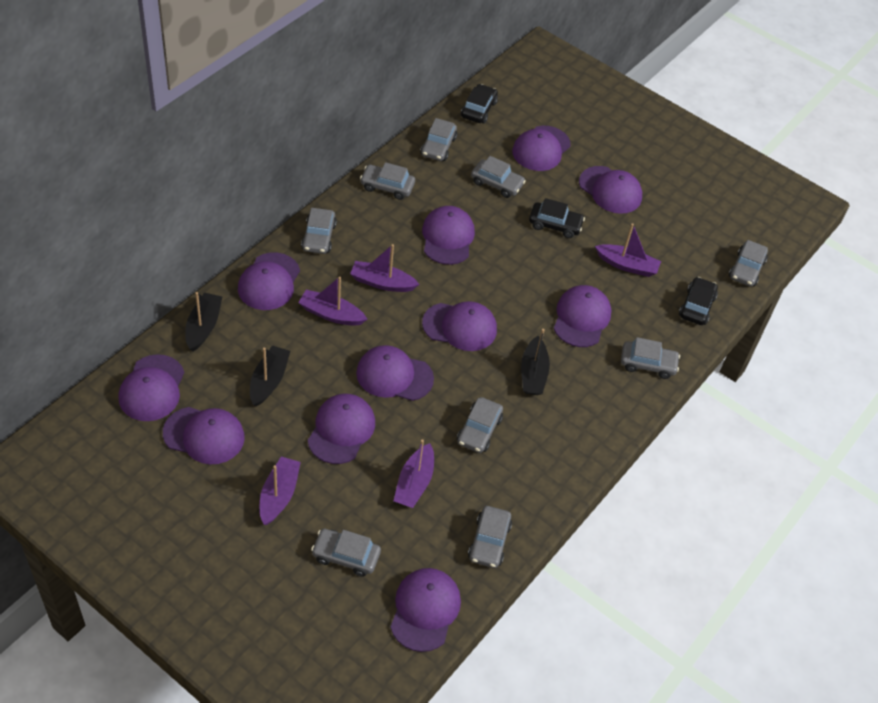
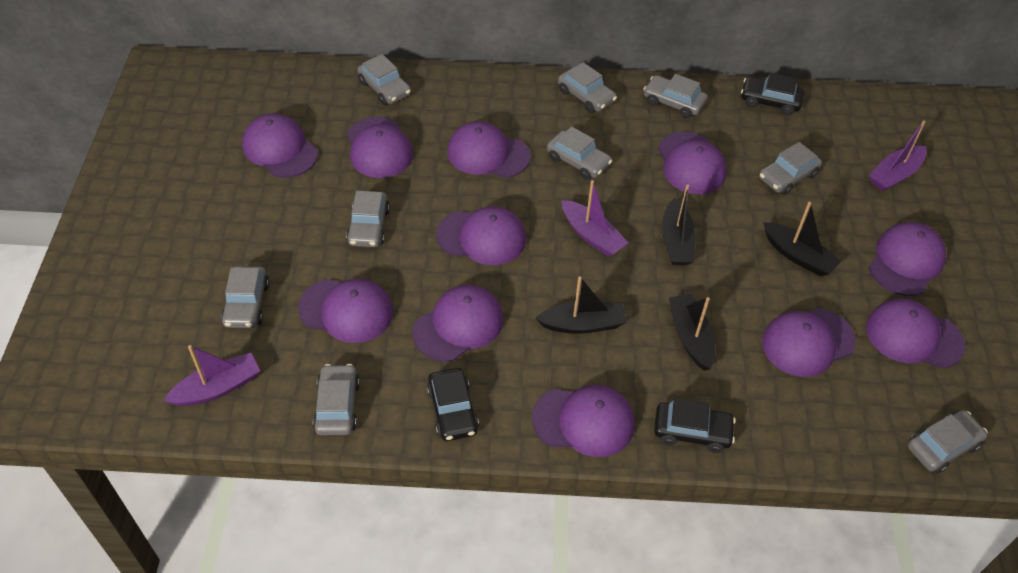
black boat: 3 -> 4
purple boat: 5 -> 3

